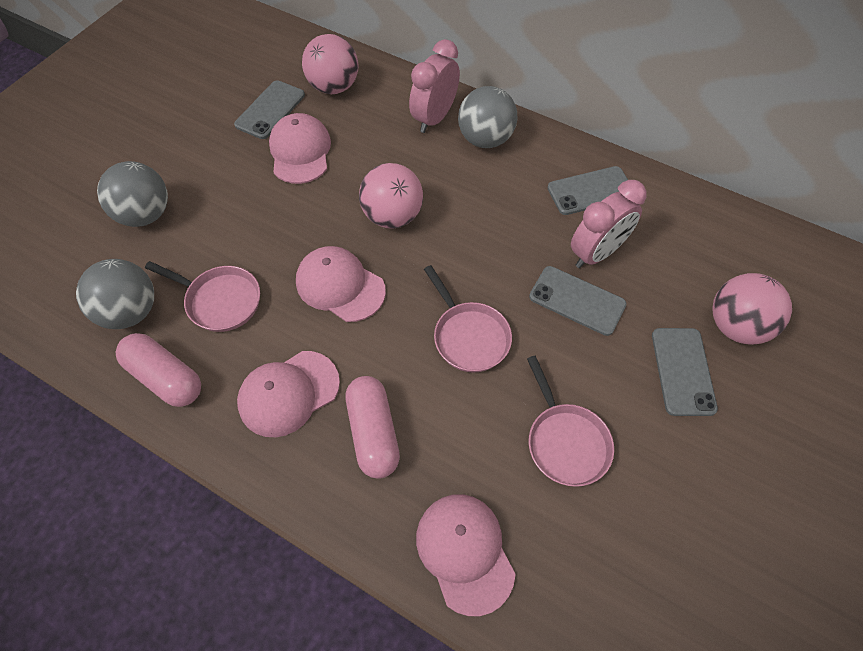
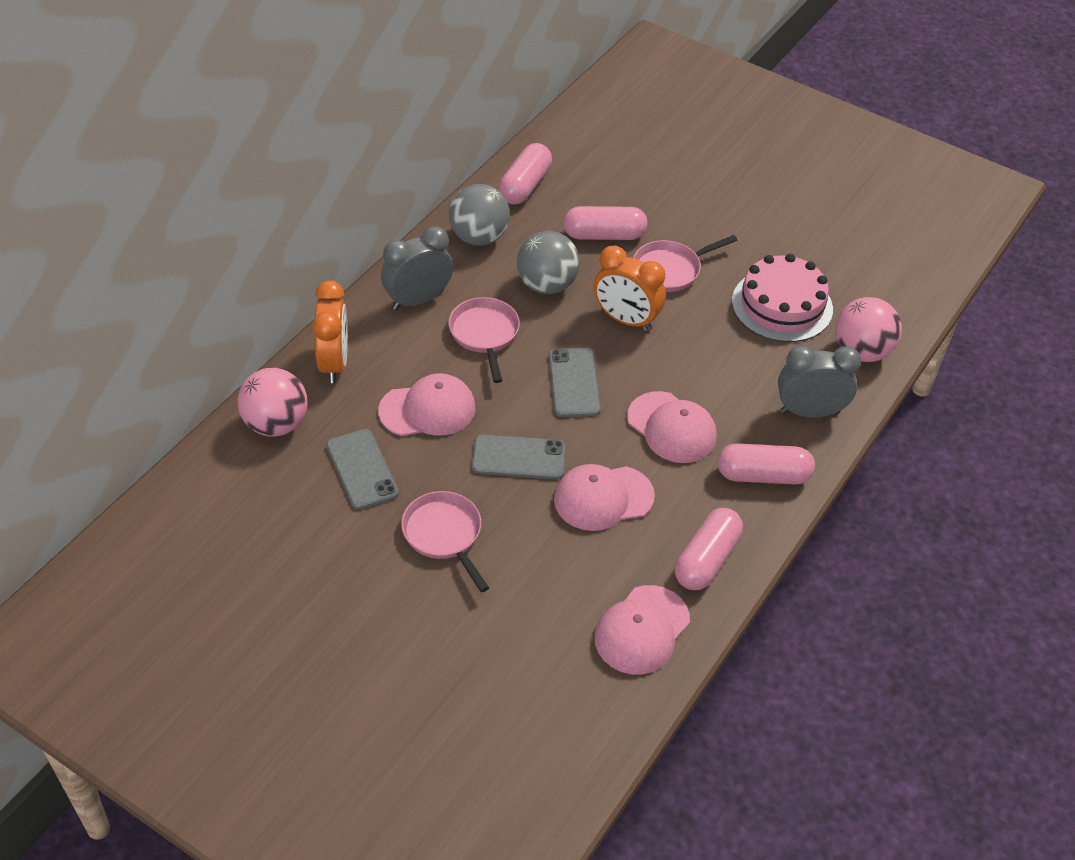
grey ball: 3 -> 2
grey clock: 0 -> 2
grey phone: 4 -> 3
orange clock: 0 -> 2
pink ball: 3 -> 2
pink cake: 0 -> 1
pink capsule: 2 -> 4
pink clock: 2 -> 0

